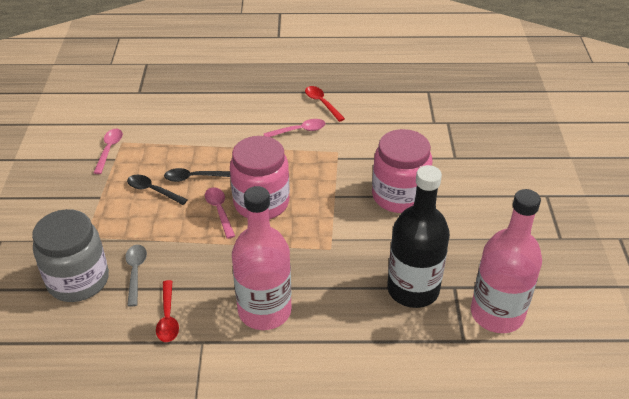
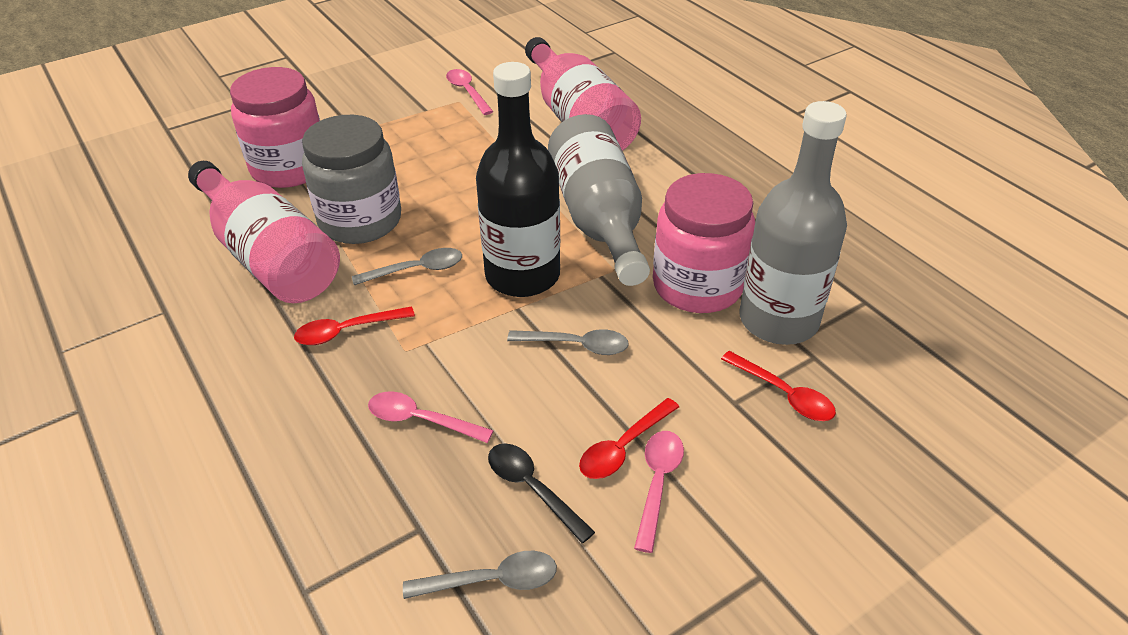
black spoon: 2 -> 1
grey bottle: 0 -> 2
grey spoon: 1 -> 3
red spoon: 2 -> 3

